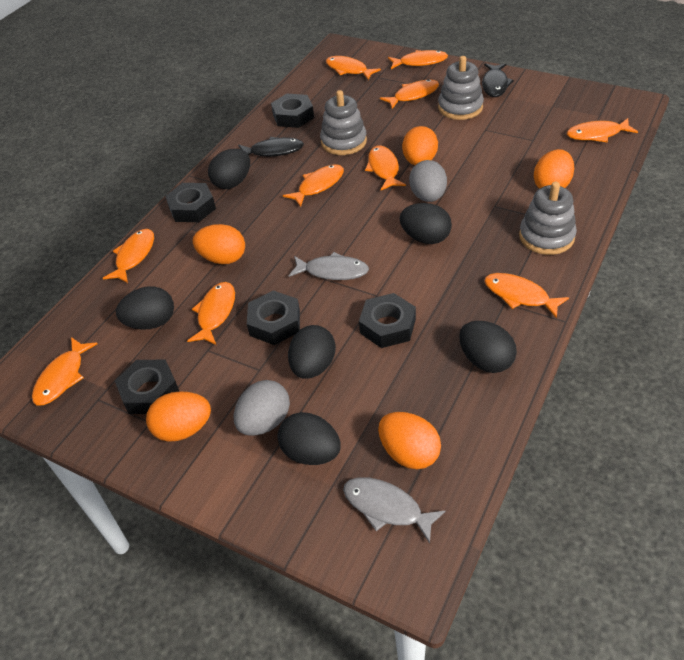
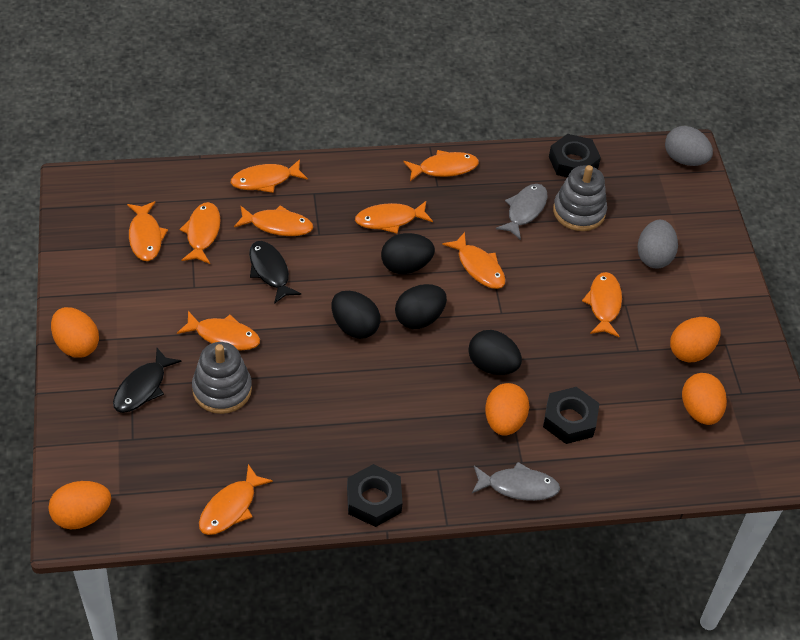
black egg: 6 -> 4
black nut: 5 -> 3
grey stacking toy: 3 -> 2

